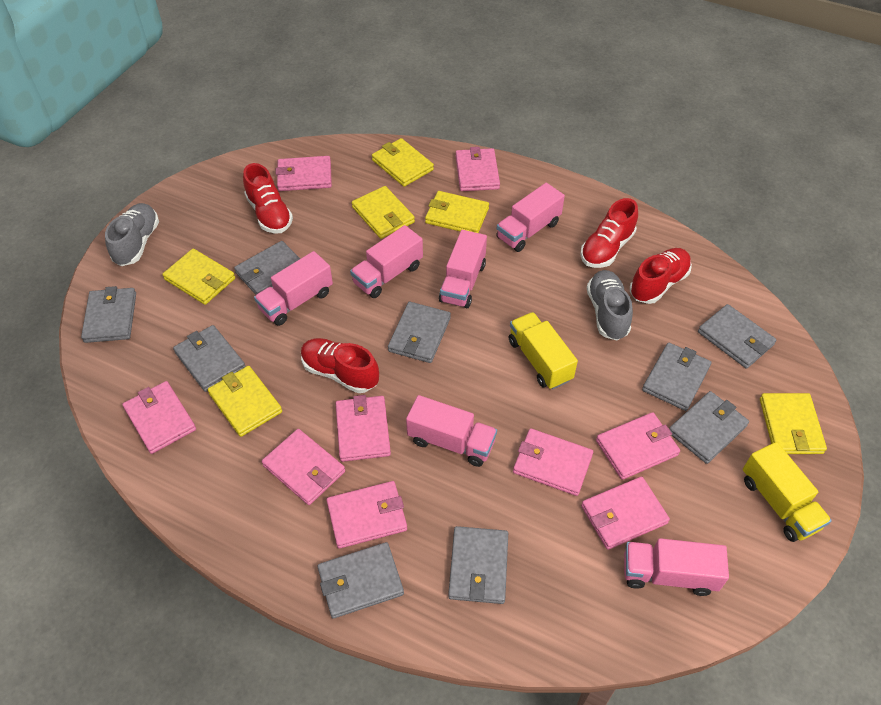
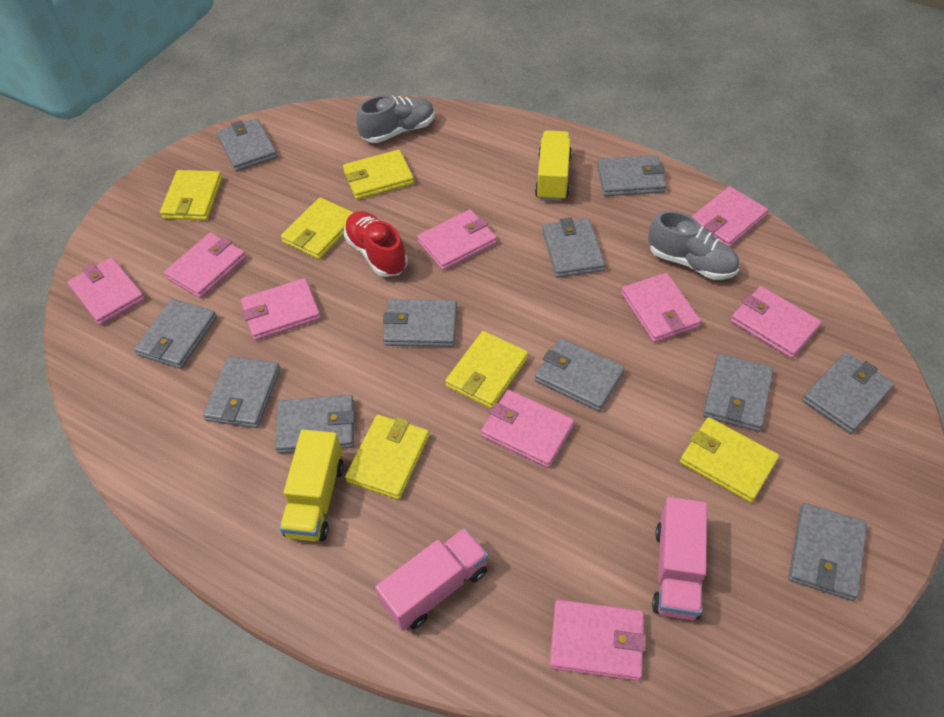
grey wallet: 9 -> 11
pink truck: 6 -> 2
red shoe: 4 -> 1

